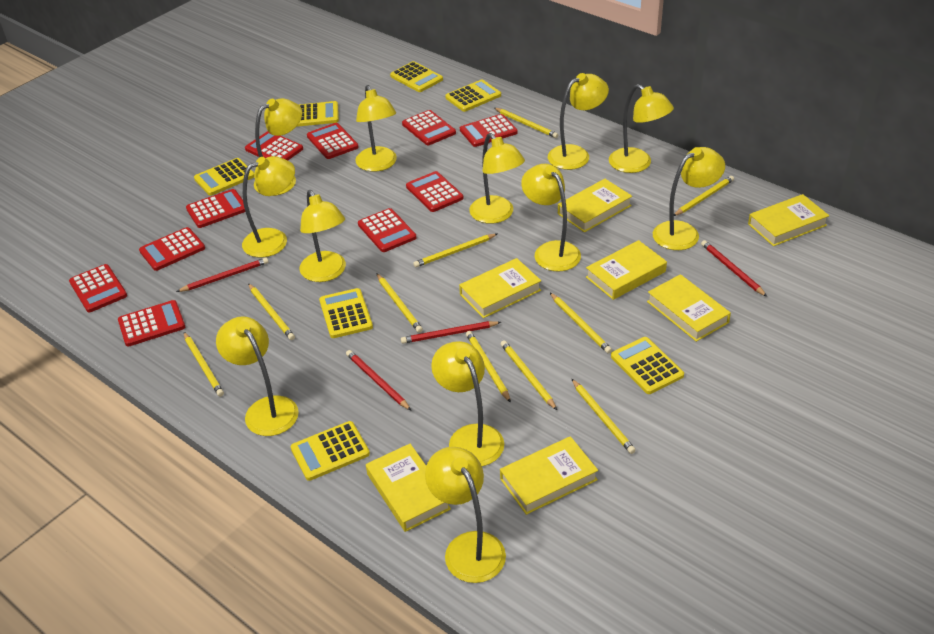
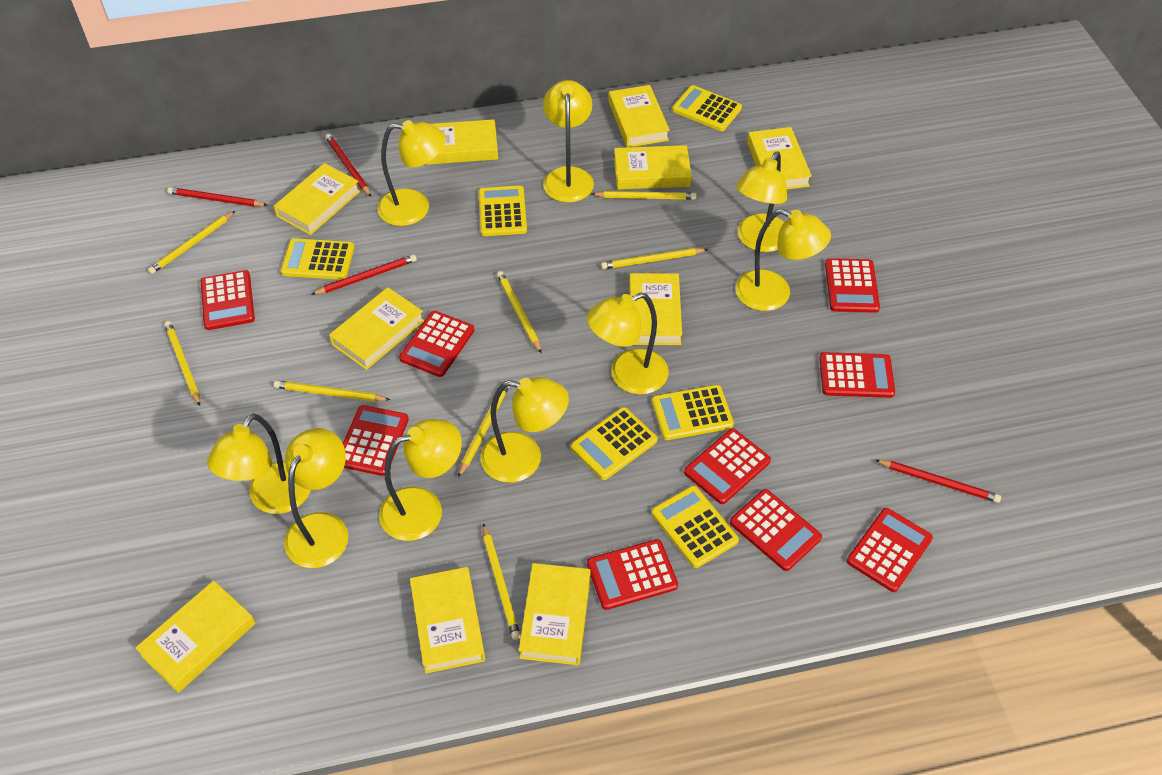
red calculator: 10 -> 9
yellow book: 7 -> 10
yellow calculator: 7 -> 6
yellow lamp: 12 -> 9
yellow pencil: 10 -> 8

